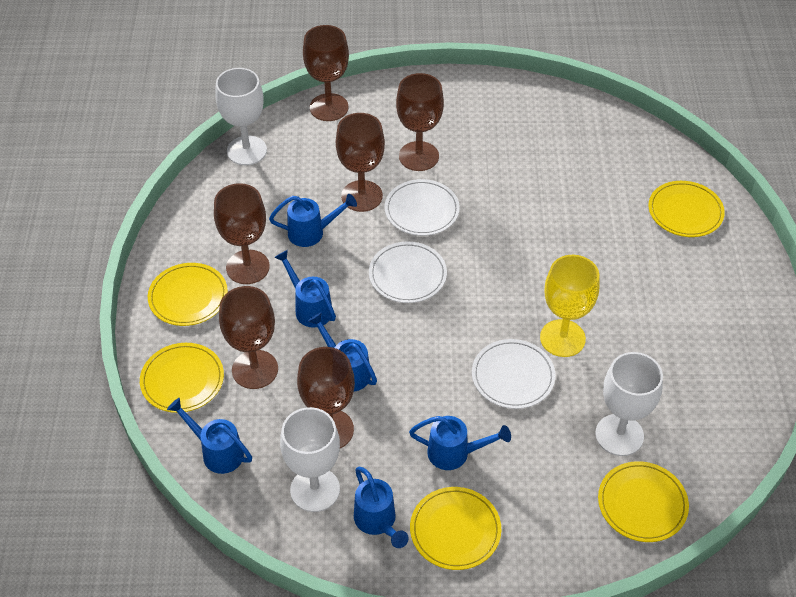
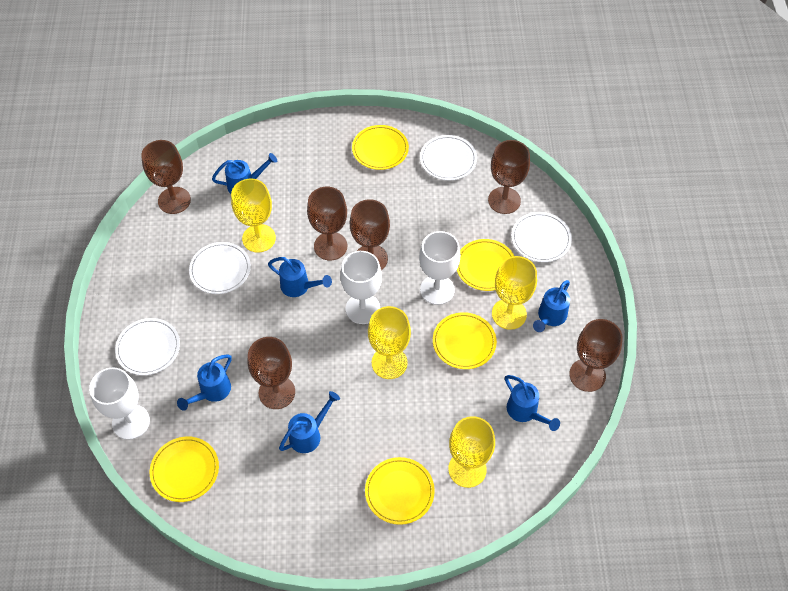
white plate: 3 -> 4
yellow goblet: 1 -> 4

